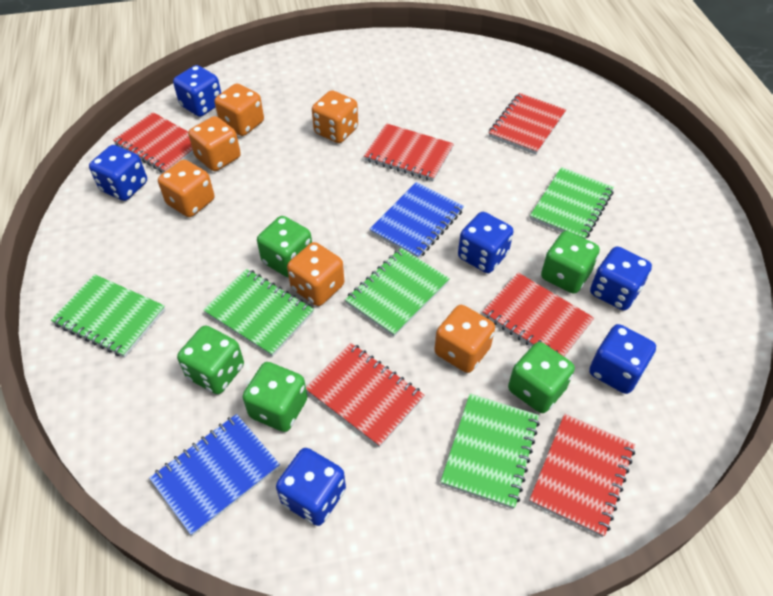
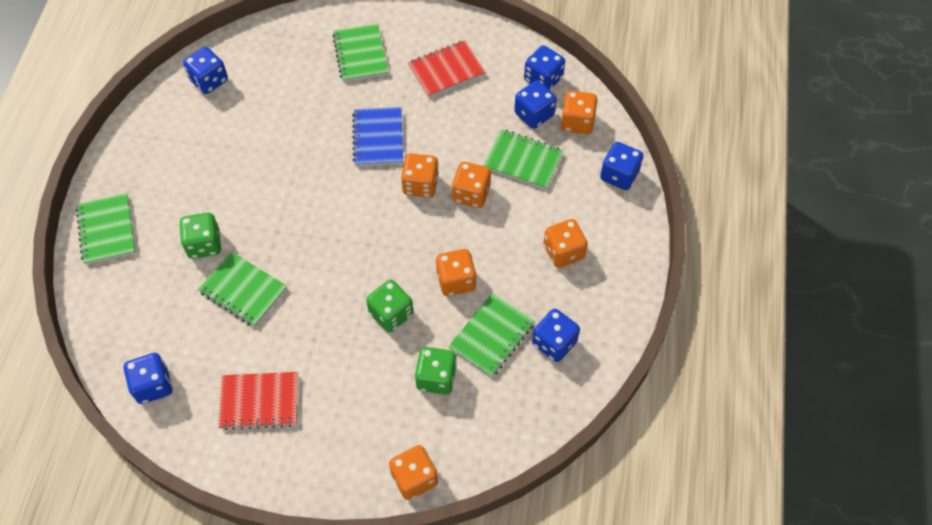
blue notebook: 2 -> 1
green dice: 5 -> 3
red notebook: 6 -> 2

